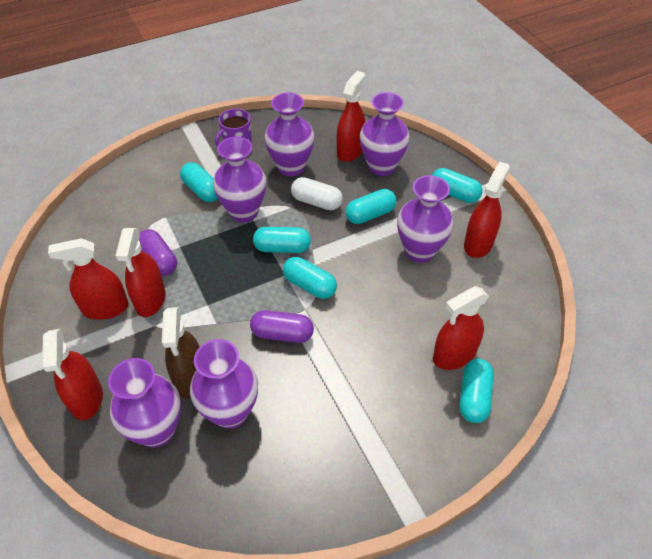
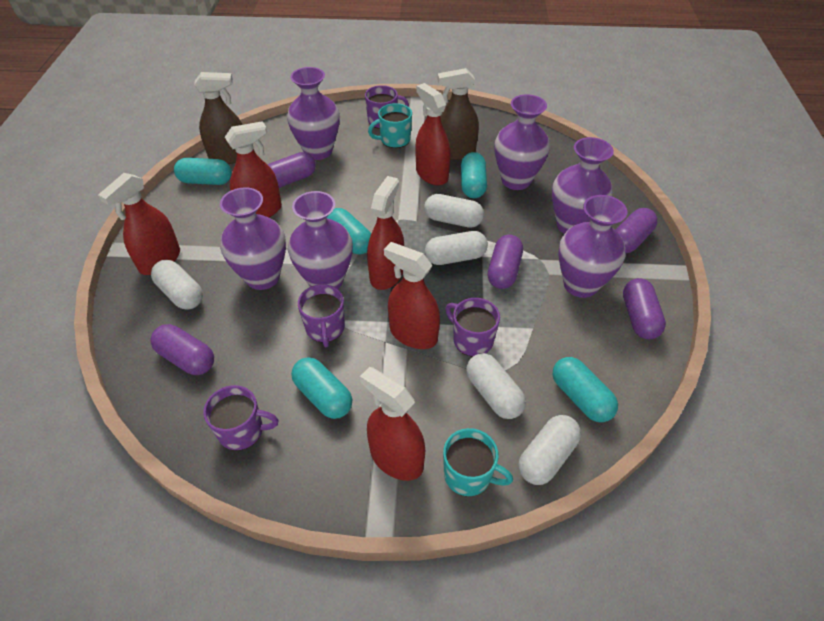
brown spray bottle: 1 -> 2
purple capsule: 2 -> 5
purple mug: 1 -> 4
turquoise capsule: 6 -> 5
turquoise mug: 0 -> 2
white capsule: 1 -> 5

